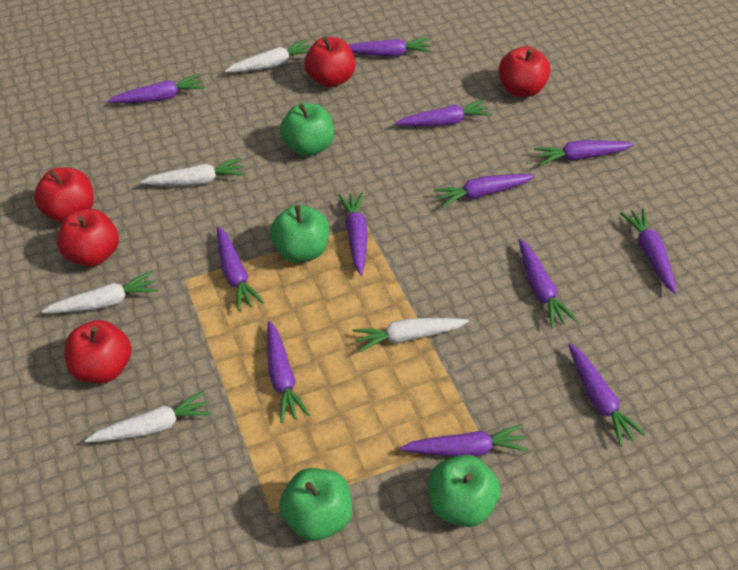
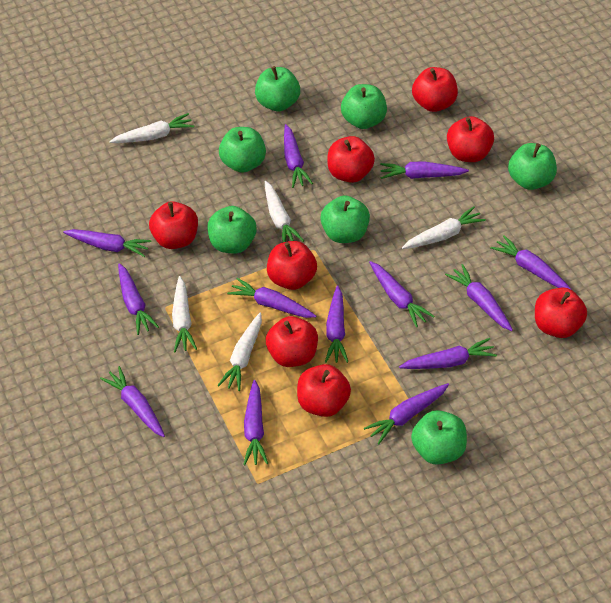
green apple: 4 -> 7
purple carrot: 12 -> 13
red apple: 5 -> 8

